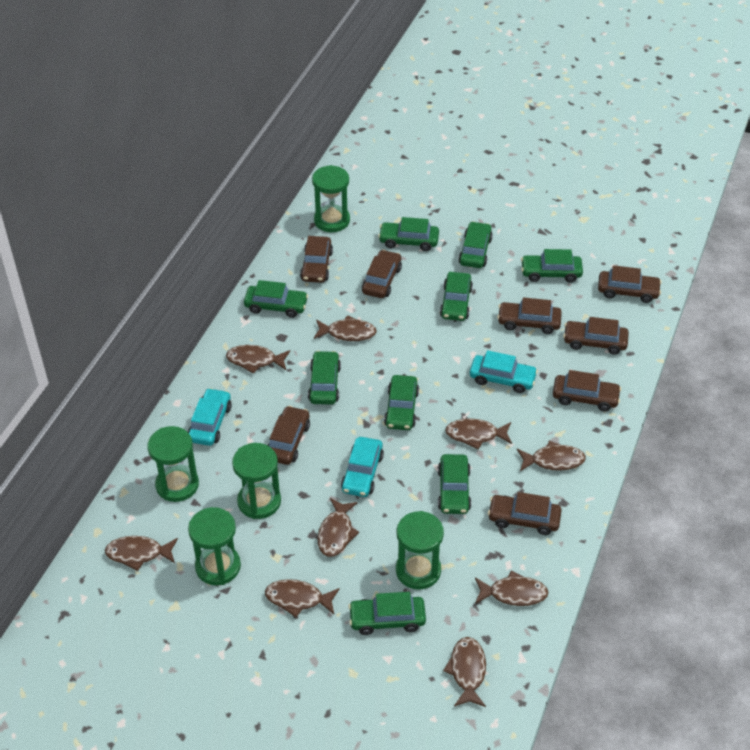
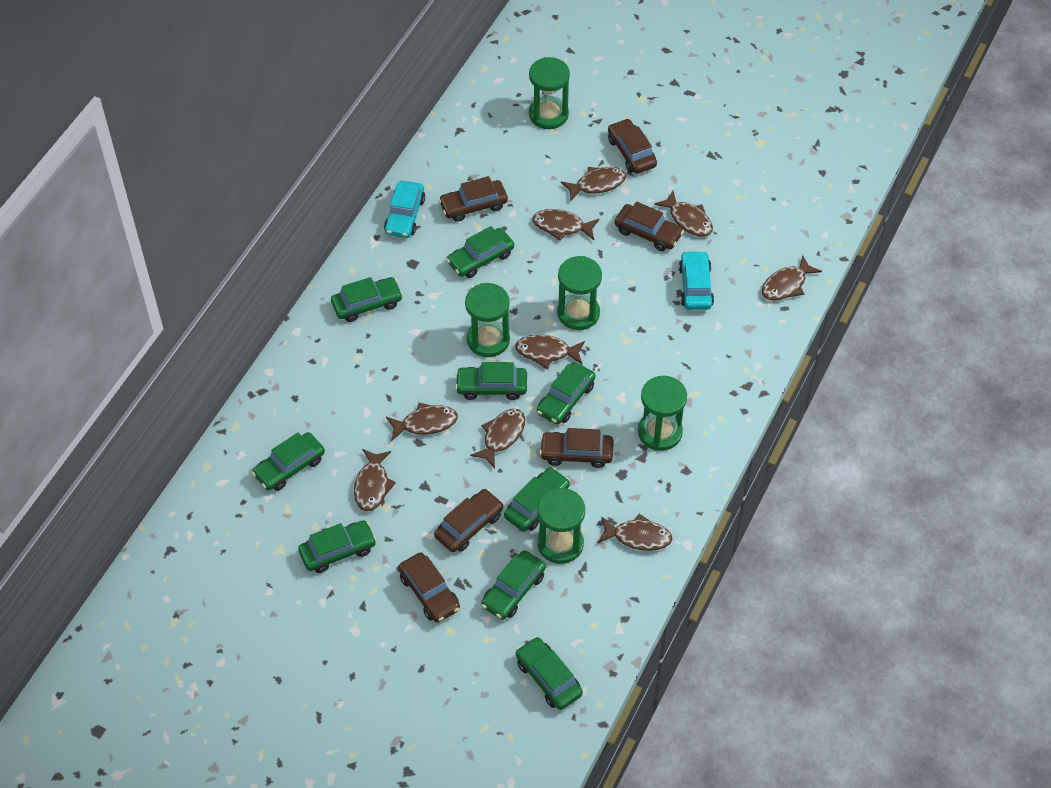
brown car: 8 -> 6
turquoise car: 3 -> 2

